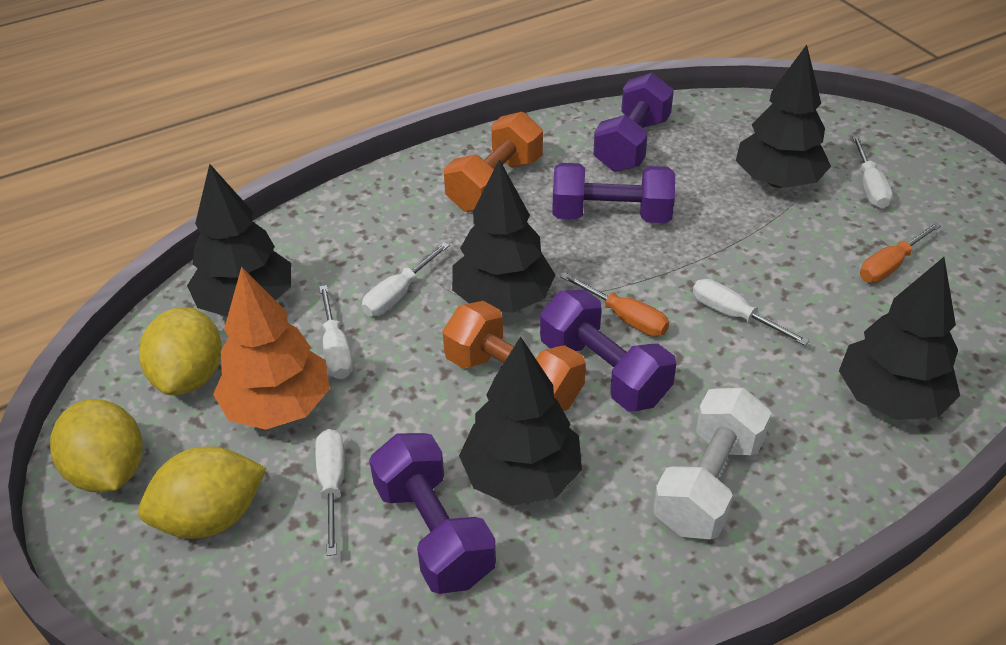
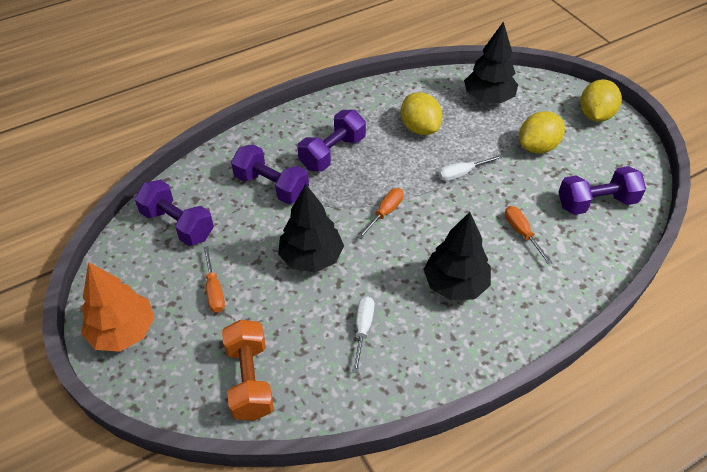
black tree: 5 -> 3
orange dumbbell: 2 -> 1
orange screwdriver: 2 -> 3
white dumbbell: 1 -> 0
white screwdriver: 5 -> 2

